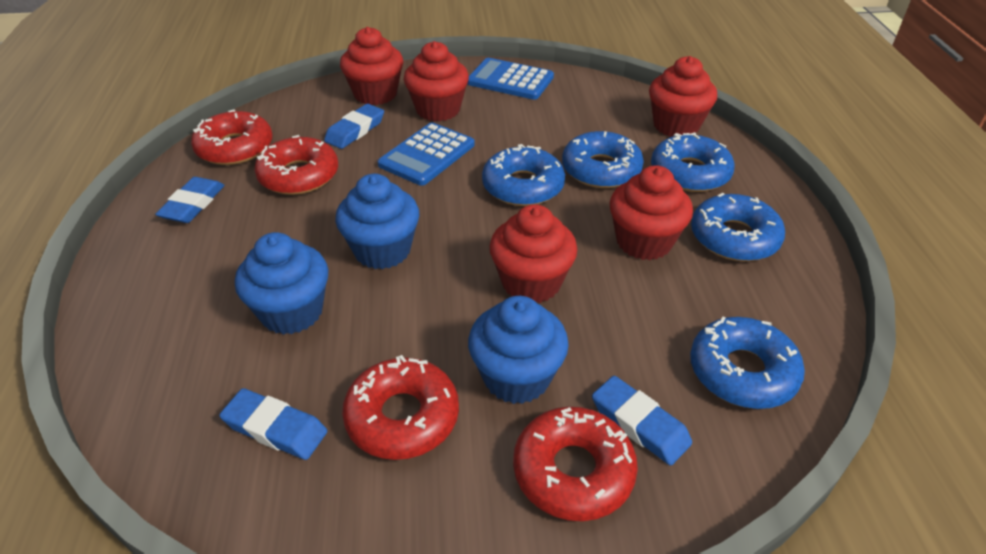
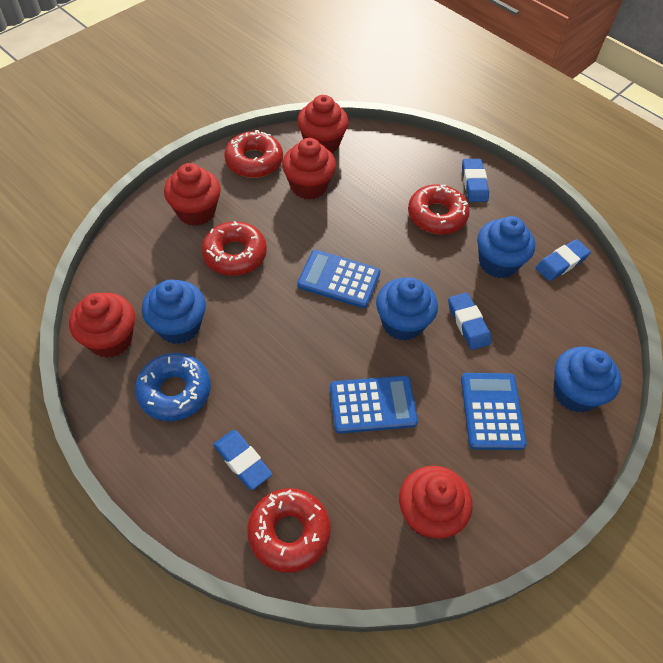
blue calculator: 2 -> 3
blue cupcake: 3 -> 4
blue donut: 5 -> 1

